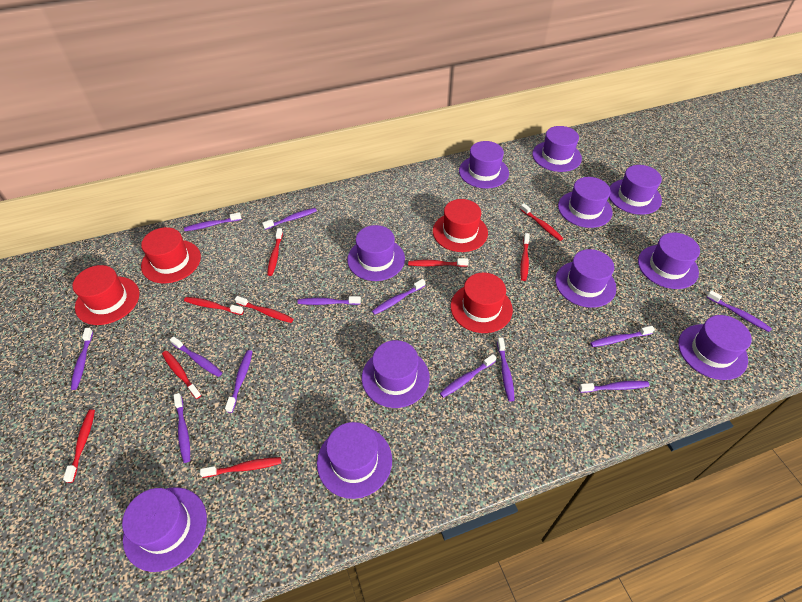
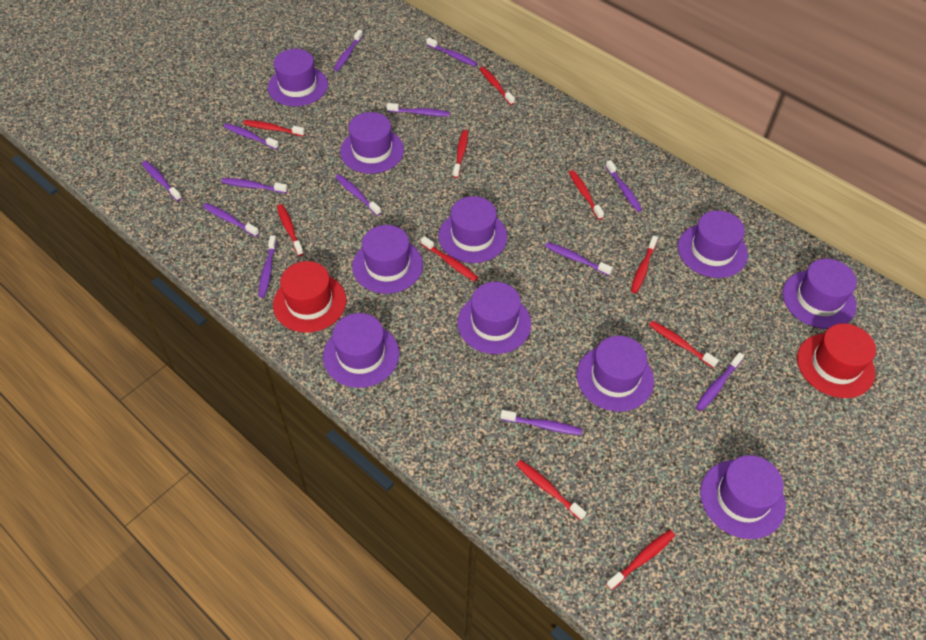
purple hat: 11 -> 10
red hat: 4 -> 2
red toothbrush: 9 -> 10

